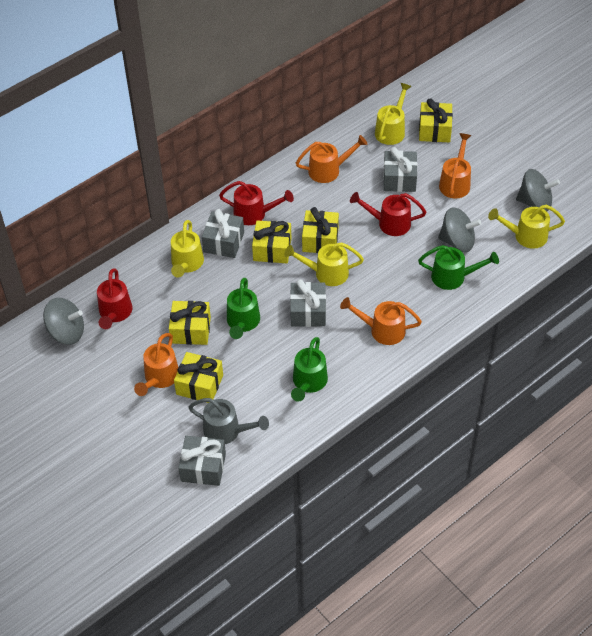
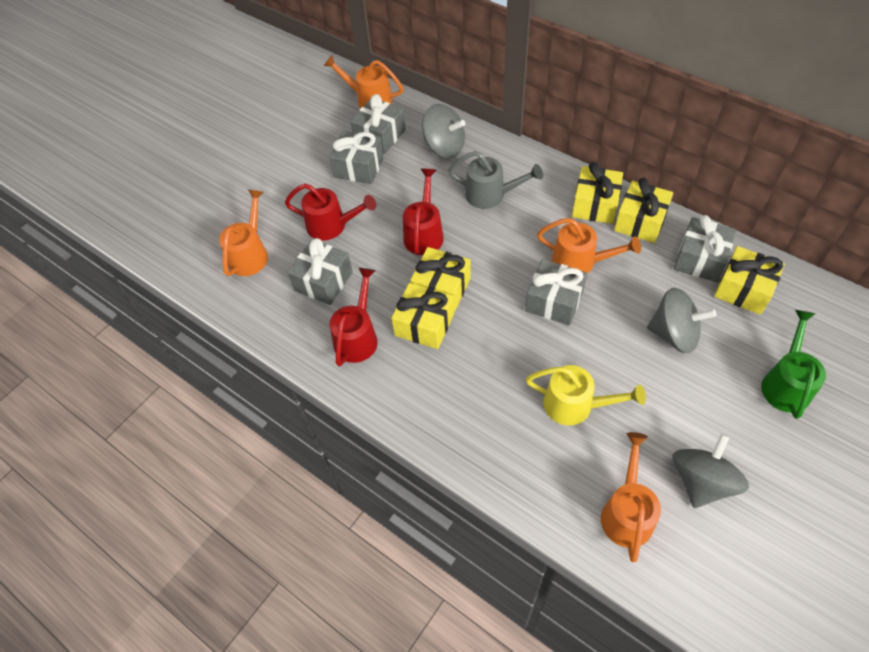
green watering can: 3 -> 1
grey gift: 4 -> 5
yellow watering can: 4 -> 1

